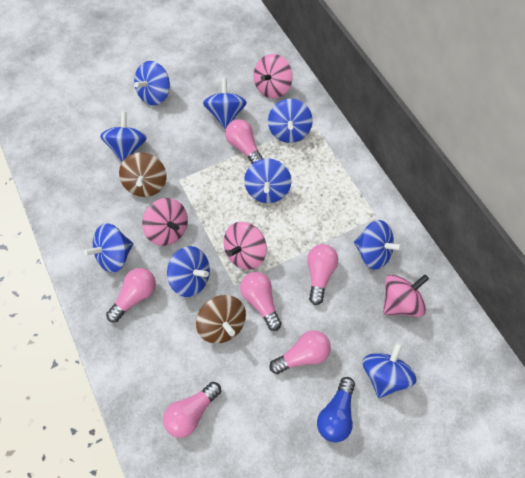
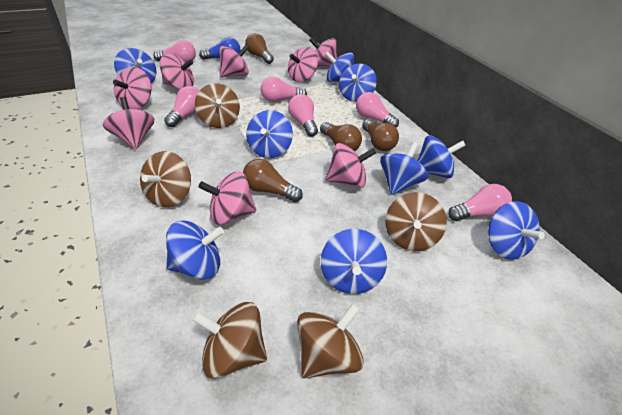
brown light bulb: 0 -> 4
brown spinning top: 2 -> 5
pink spinning top: 4 -> 8

